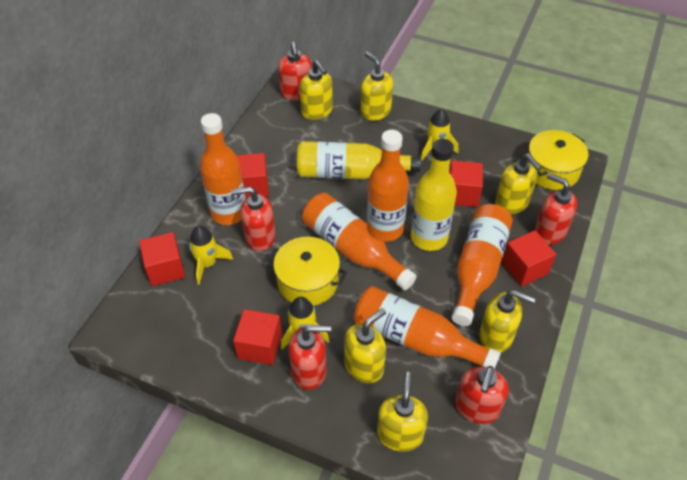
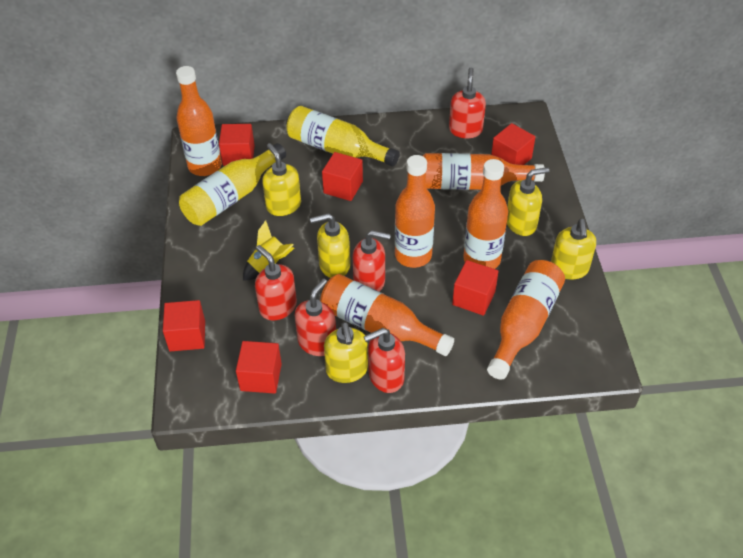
orange bottle: 5 -> 6
red cube: 5 -> 6
yellow pot: 2 -> 0
yellow rocket: 3 -> 1
yellow soap dispenser: 6 -> 5

